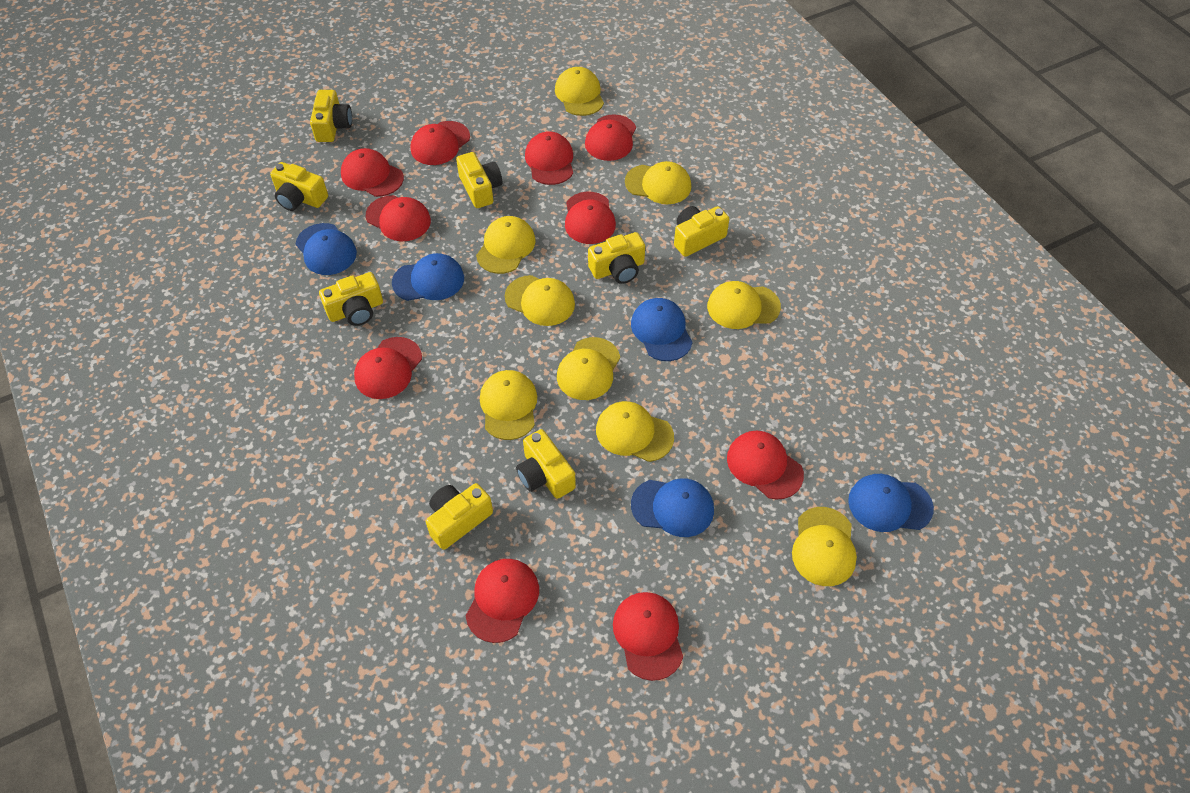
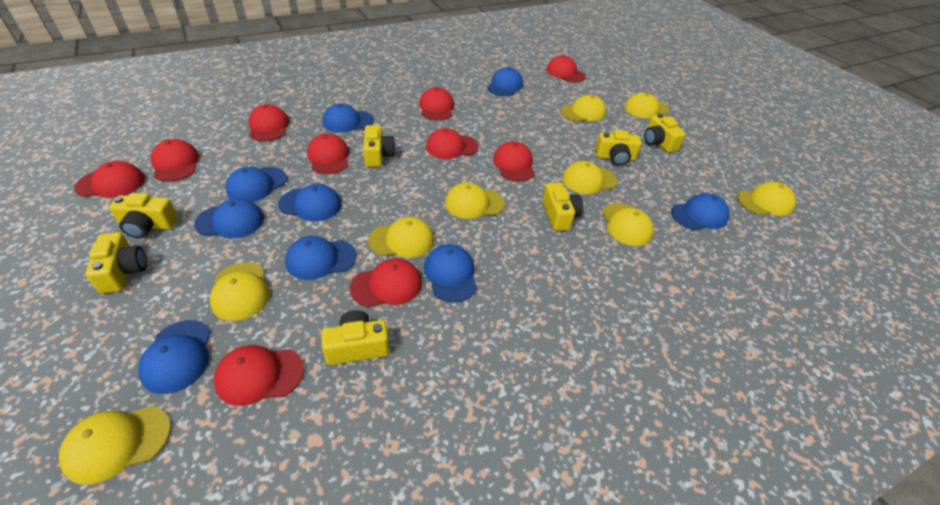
blue cap: 5 -> 9
yellow camera: 8 -> 7

